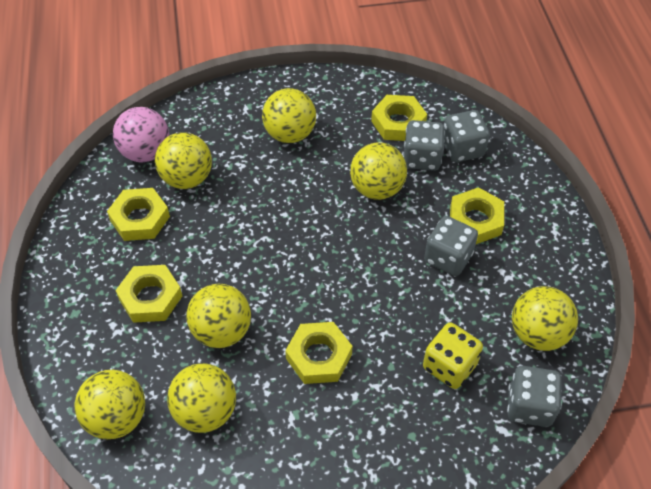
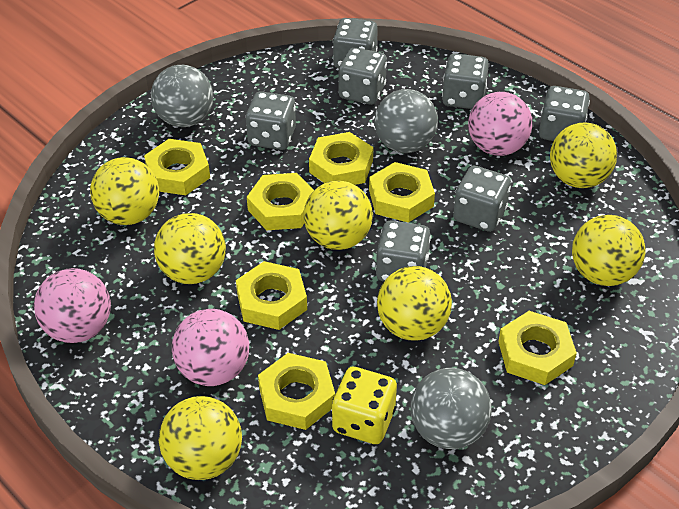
grey ball: 0 -> 3
grey dice: 4 -> 7
pink ball: 1 -> 3
yellow nut: 5 -> 7

